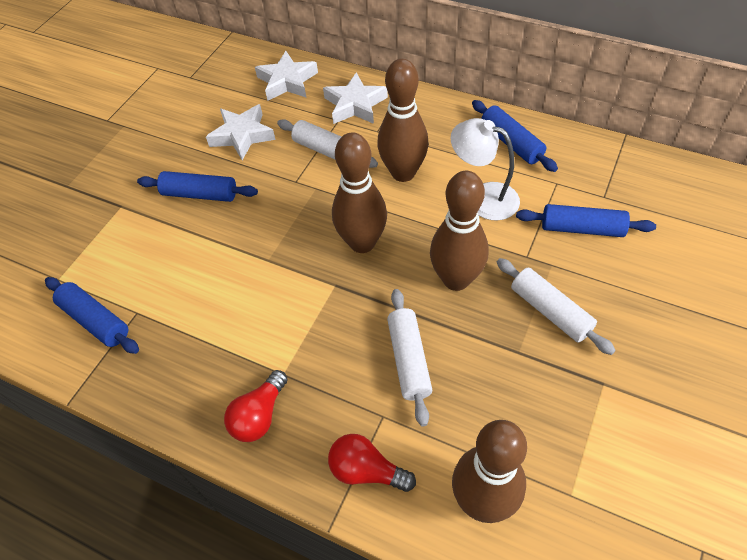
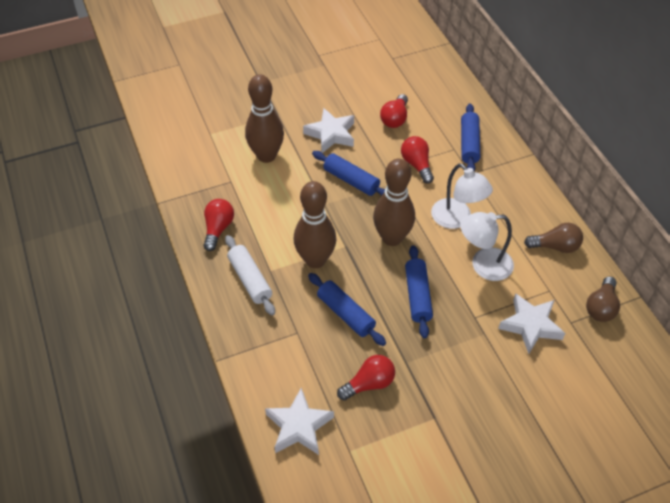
brown bowling pin: 4 -> 3
brown light bulb: 0 -> 2
red light bulb: 2 -> 4
white lamp: 1 -> 2
white rolling pin: 3 -> 1

